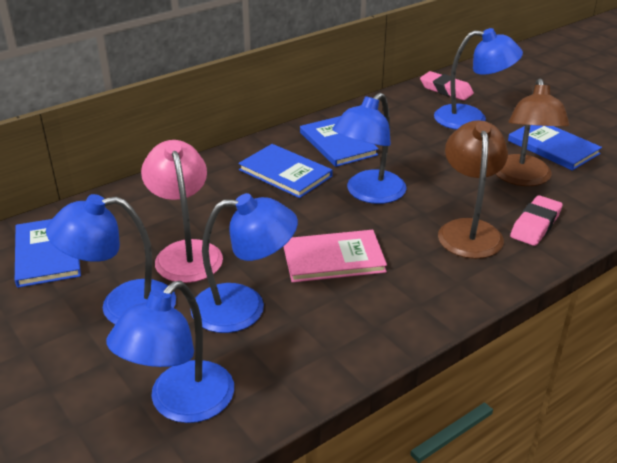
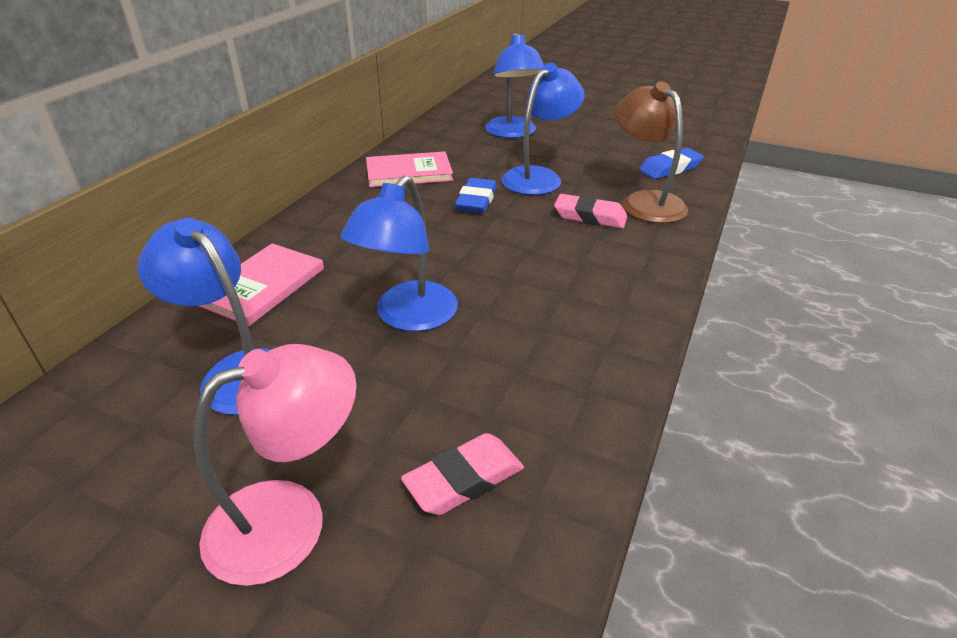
blue book: 4 -> 0
blue eraser: 0 -> 2
blue lamp: 5 -> 4
brown lamp: 2 -> 1
pink book: 1 -> 2

